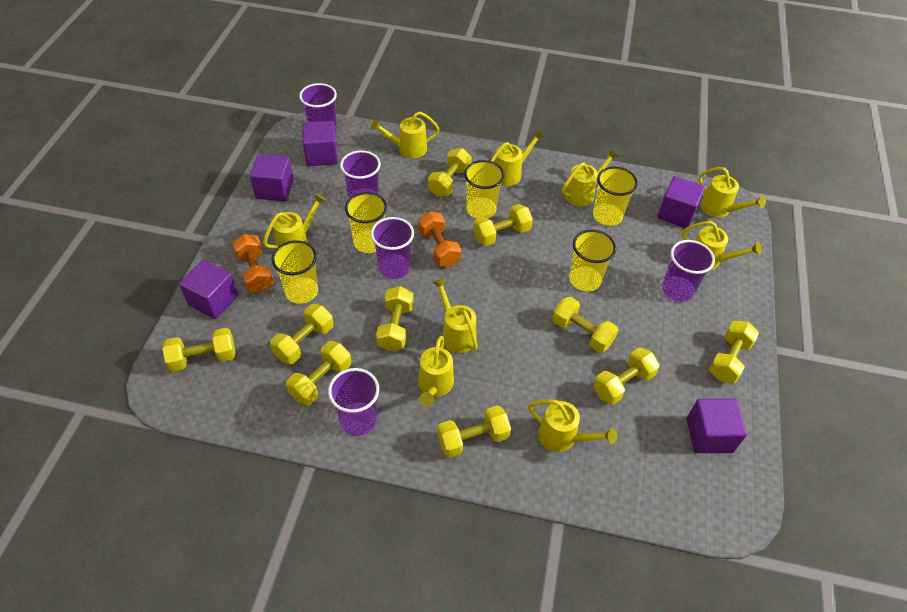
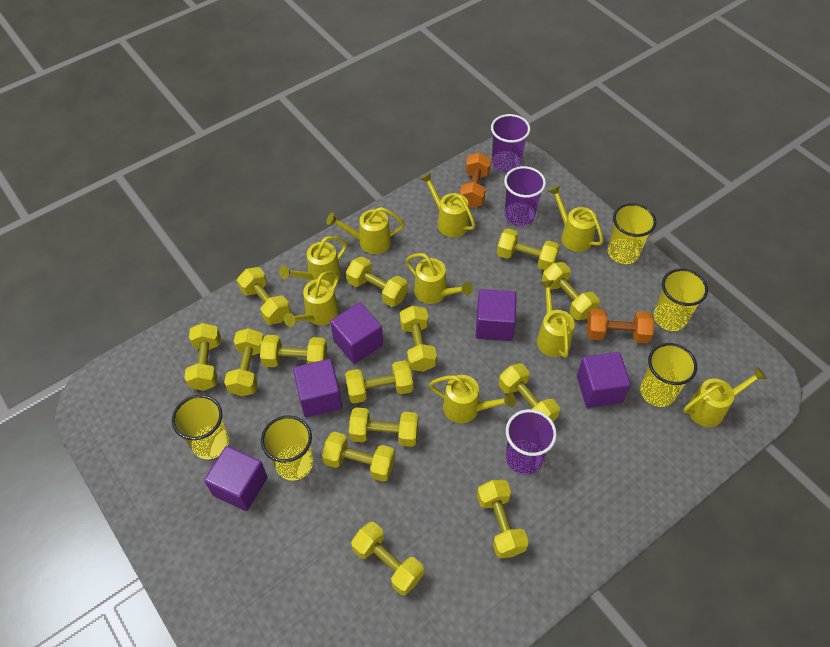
purple cup: 5 -> 3
yellow dumbbell: 10 -> 14

